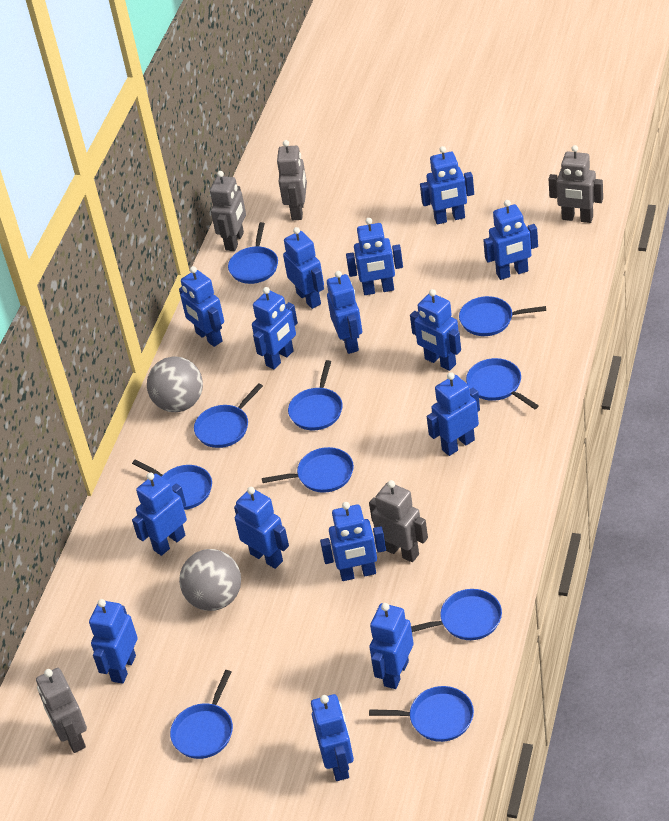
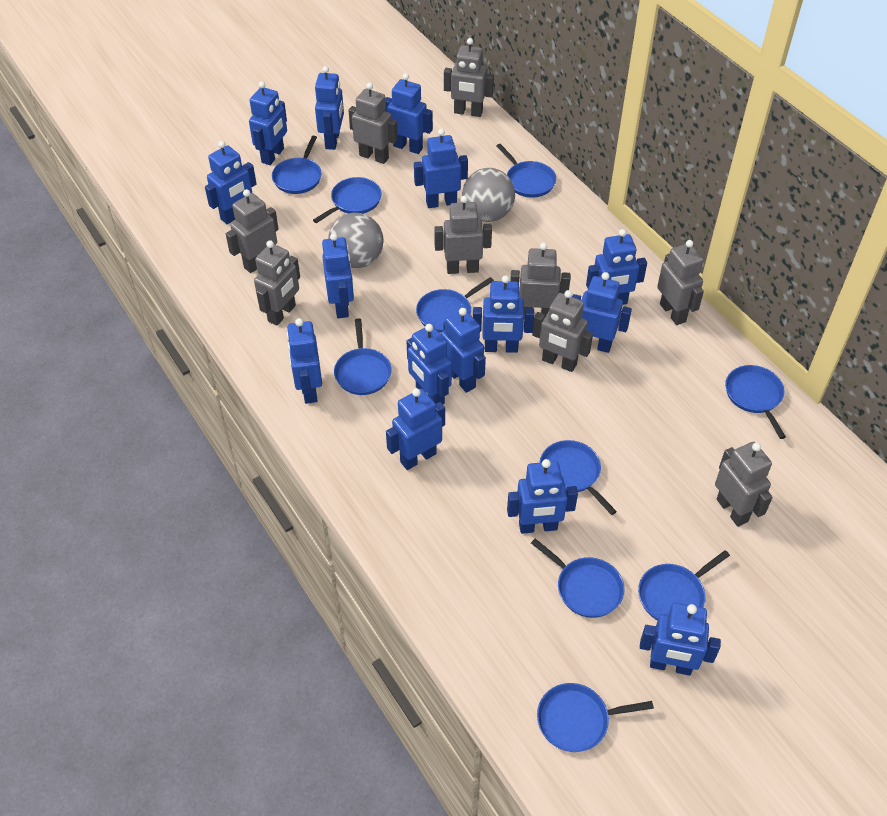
grey robot: 5 -> 9

